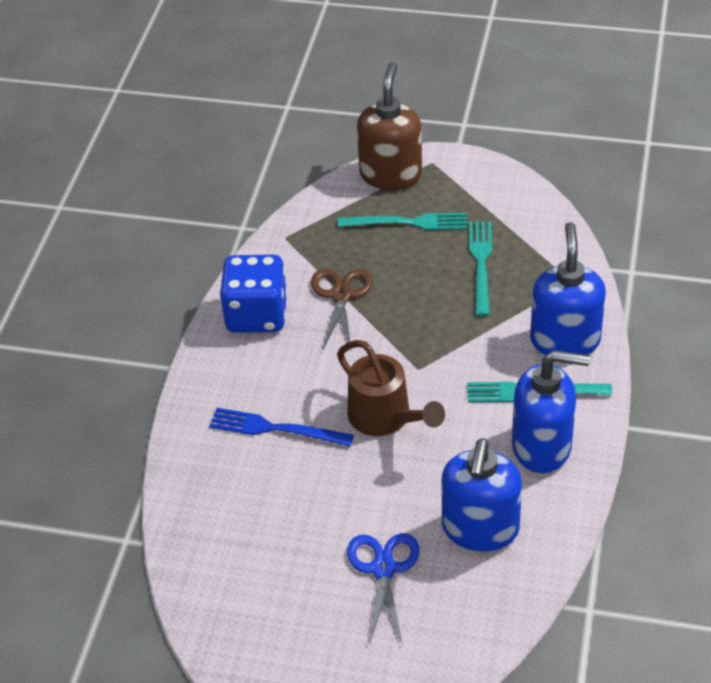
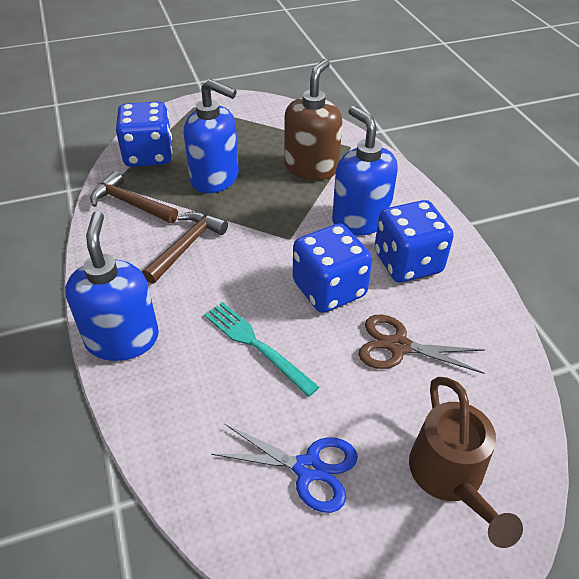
blue dice: 1 -> 3
blue fork: 1 -> 0
brown hammer: 0 -> 2
turquoise fork: 3 -> 1

